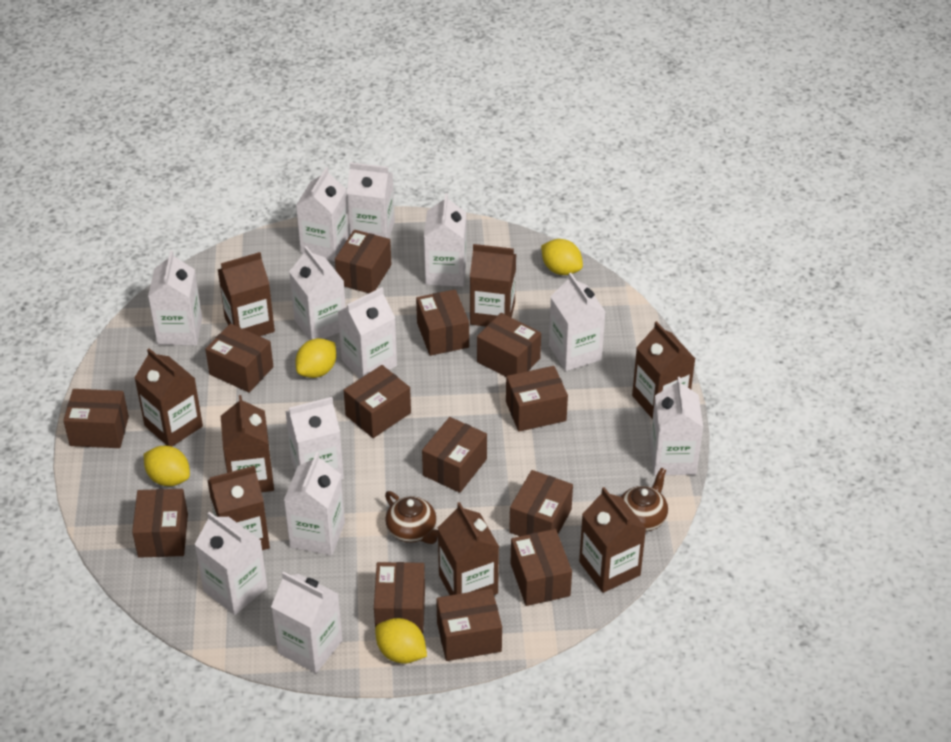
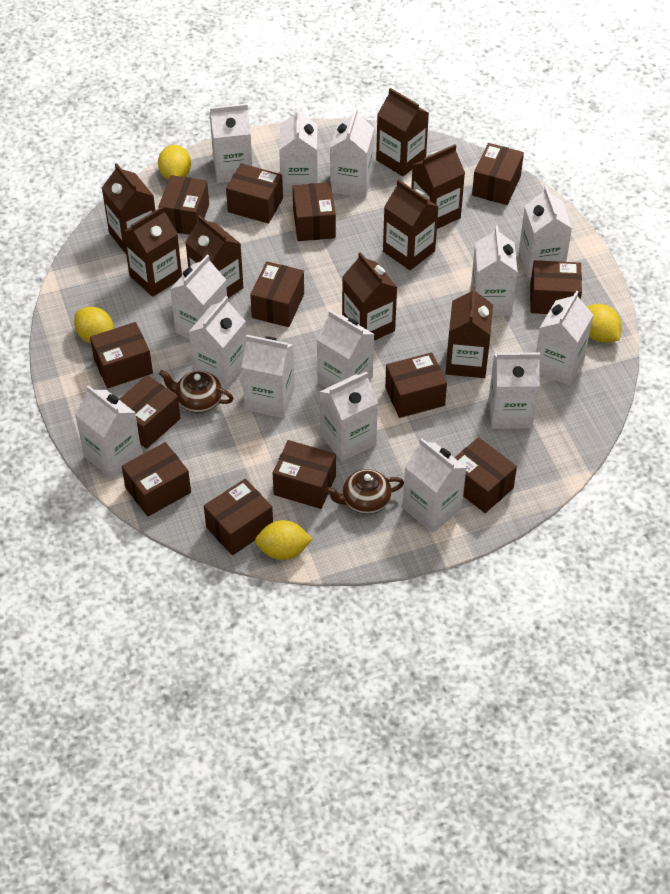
white carton: 12 -> 14

